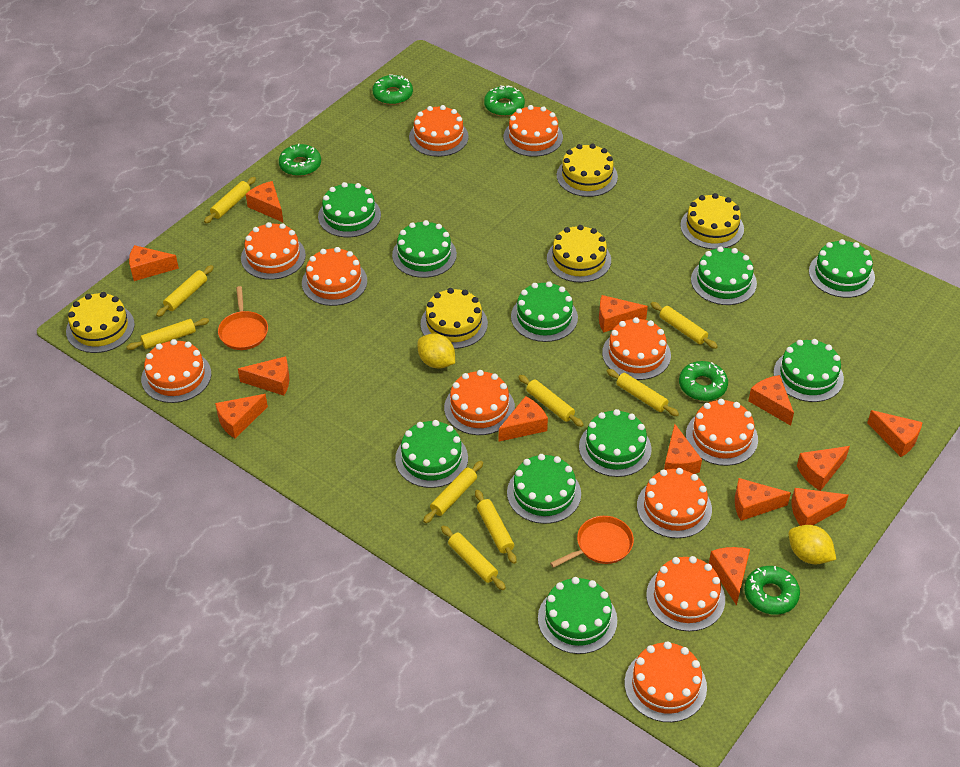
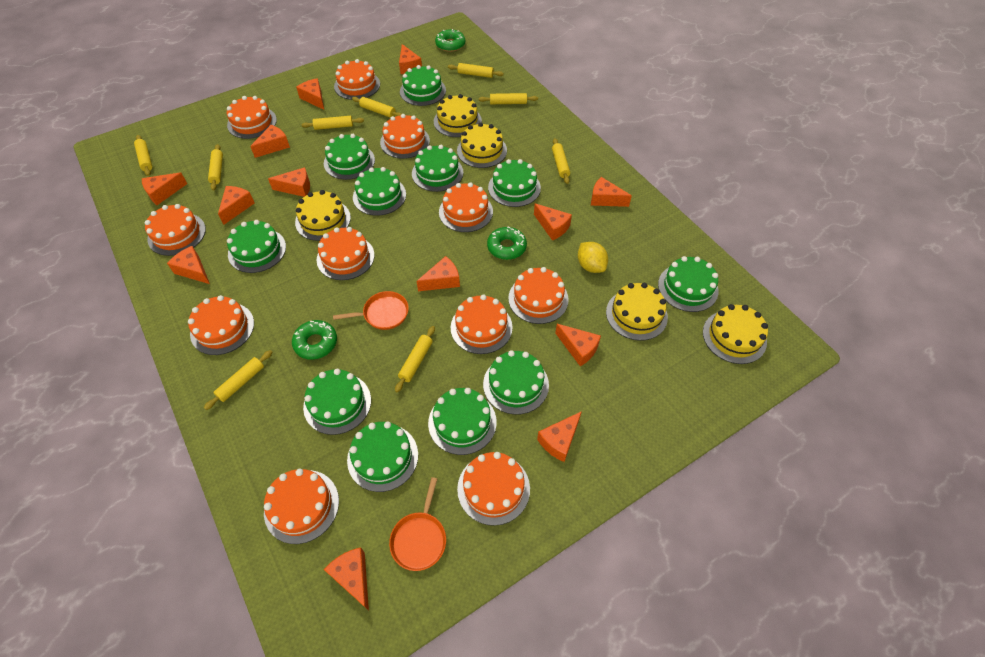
green cake: 10 -> 11
green donut: 5 -> 3
yellow lemon: 2 -> 1

